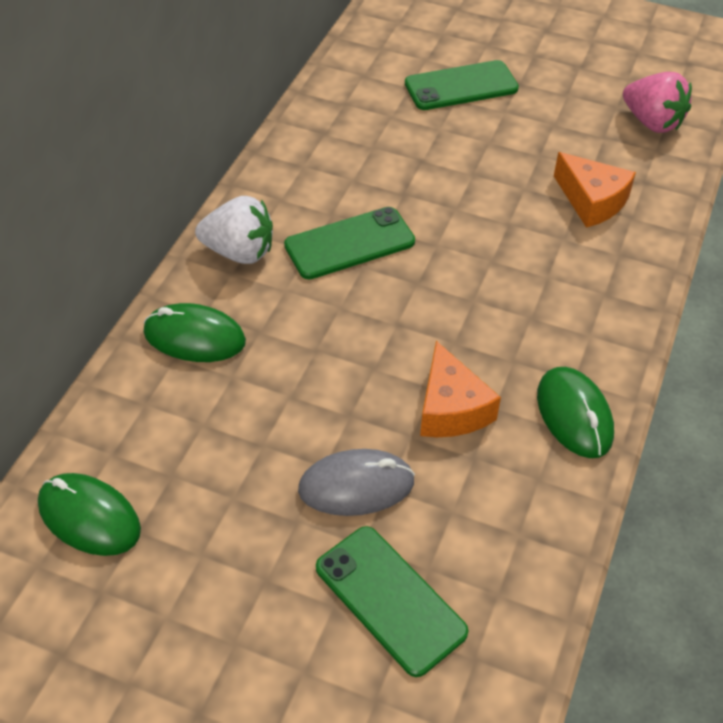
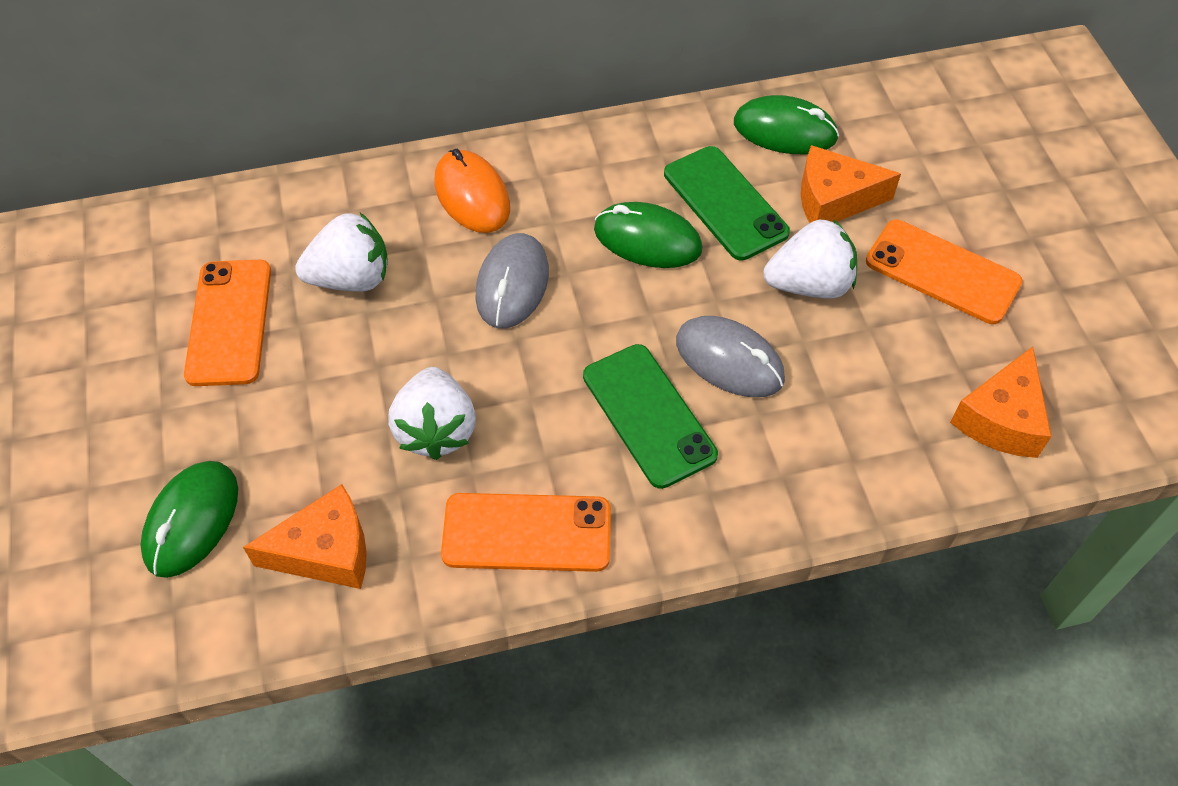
green phone: 3 -> 2
grey mouse: 1 -> 2
orange cheese: 2 -> 3
orange mouse: 0 -> 1
orange phone: 0 -> 3
pink strawberry: 1 -> 0
white strawberry: 1 -> 3

